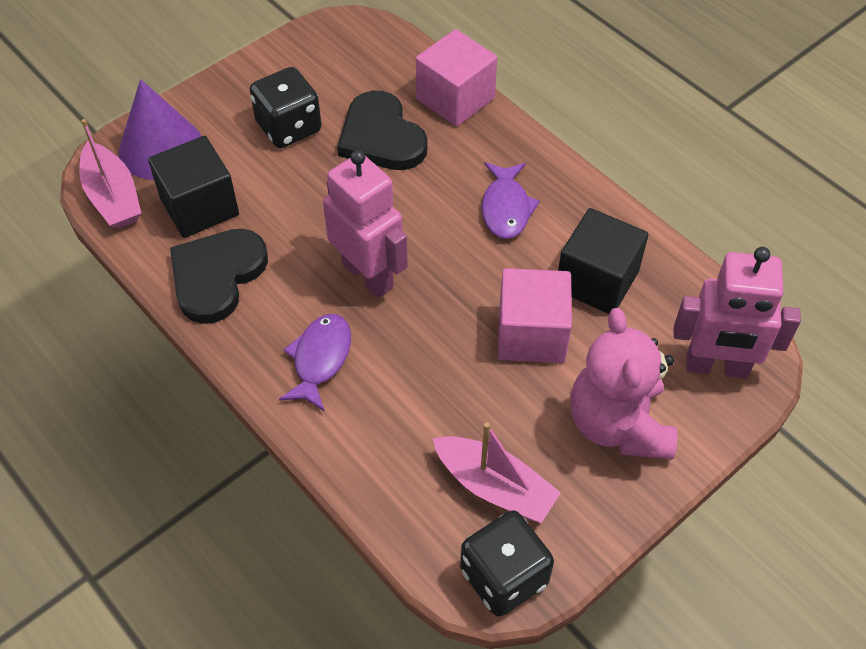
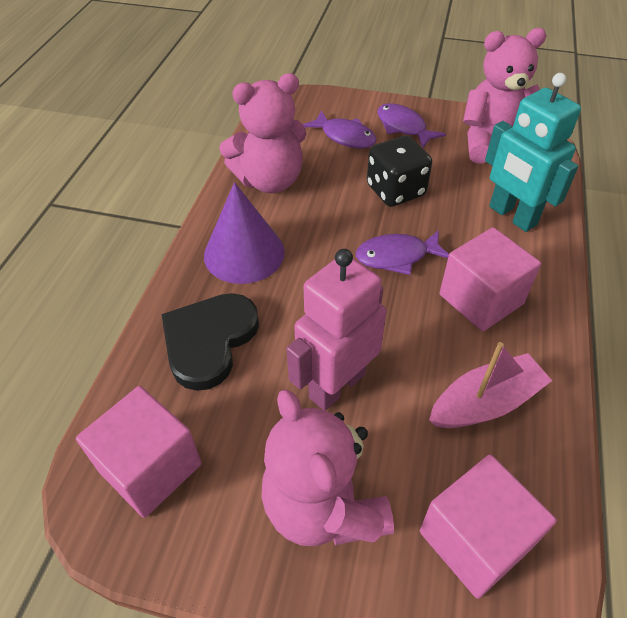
black cube: 2 -> 0
black dice: 2 -> 1
black heart: 2 -> 1
pink boat: 2 -> 1
pink cube: 2 -> 3
pink robot: 2 -> 1
pink teddy bear: 1 -> 3
purple fish: 2 -> 3
turquoise robot: 0 -> 1

